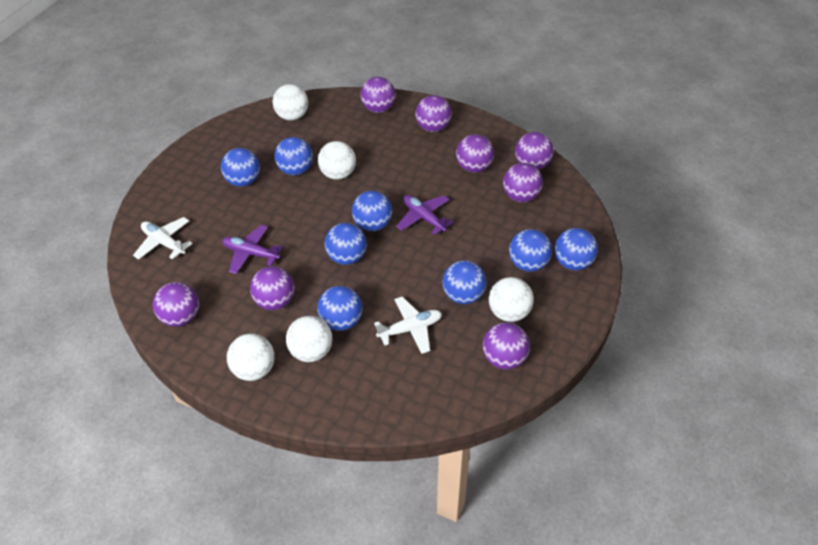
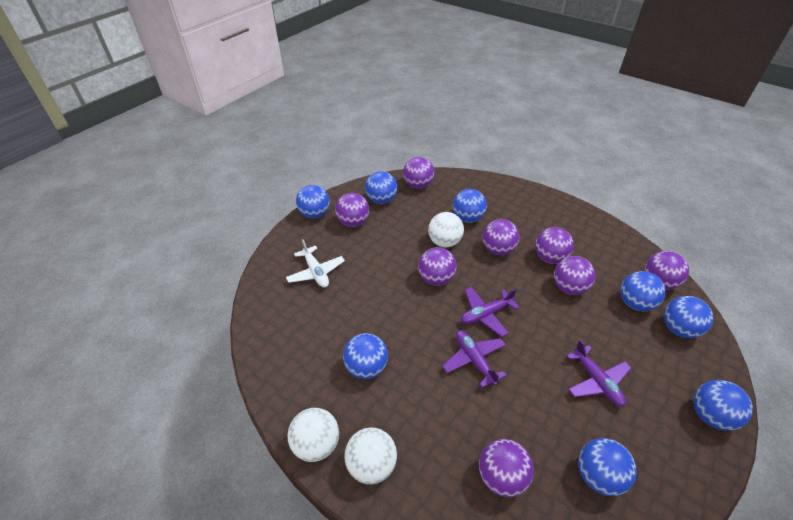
purple plane: 2 -> 3
white ball: 5 -> 3
white plane: 2 -> 1

